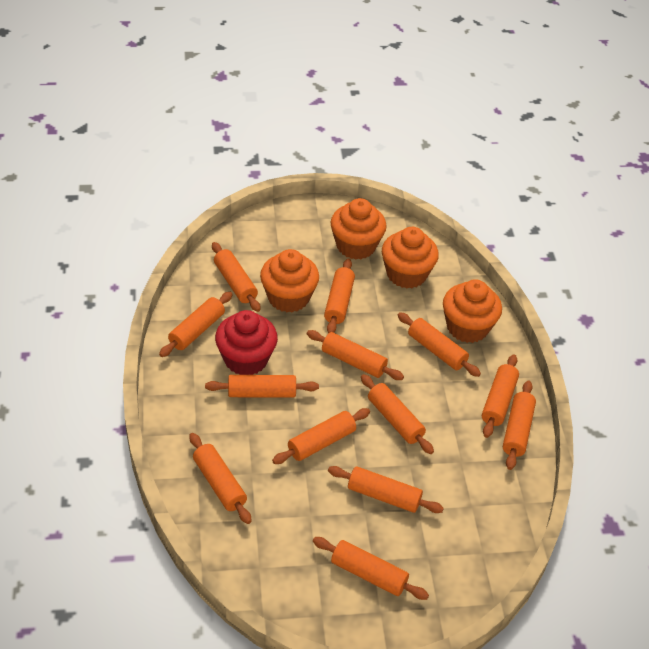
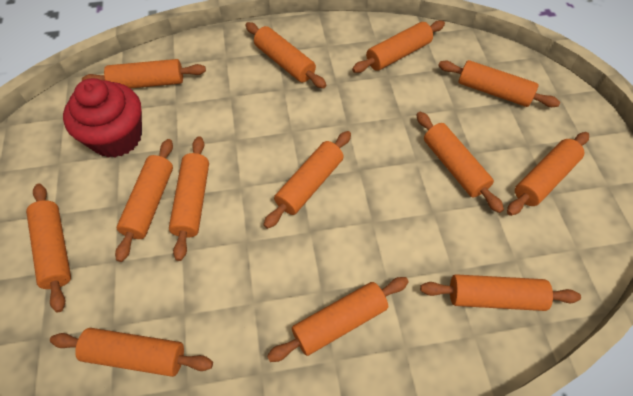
orange cupcake: 4 -> 0

